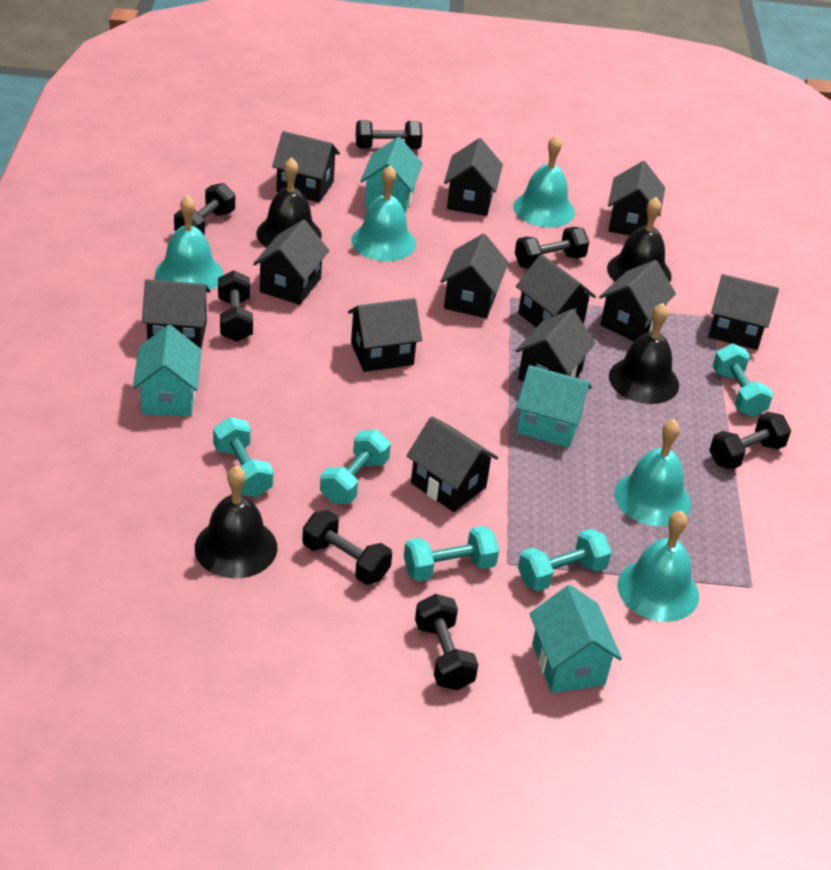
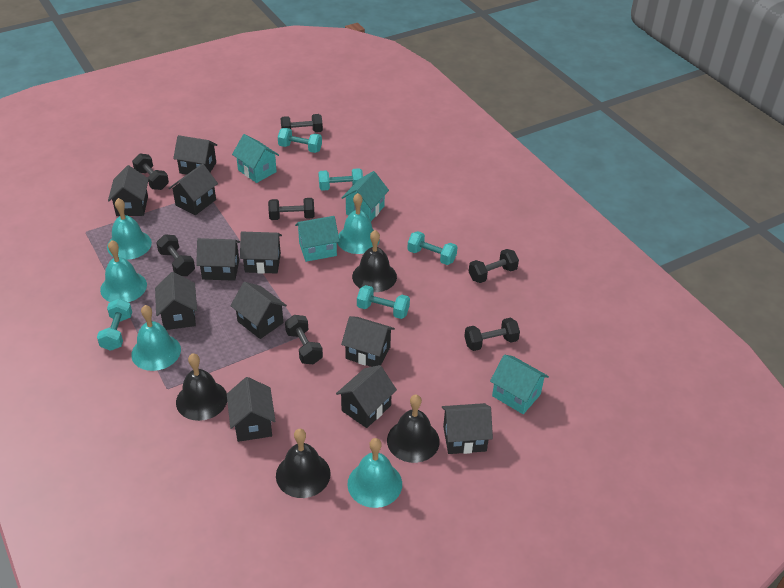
black house: 12 -> 11

